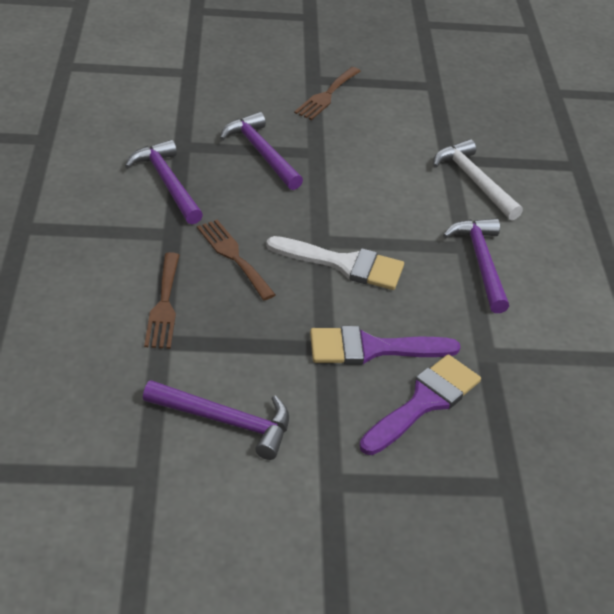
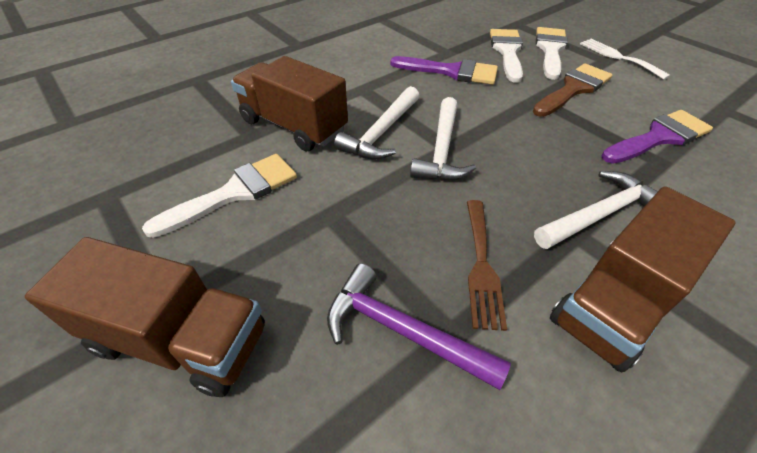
brown brush: 0 -> 1
brown fork: 3 -> 1
brown truck: 0 -> 3
purple hammer: 4 -> 1
white brush: 1 -> 3
white fork: 0 -> 1
white hammer: 1 -> 3

